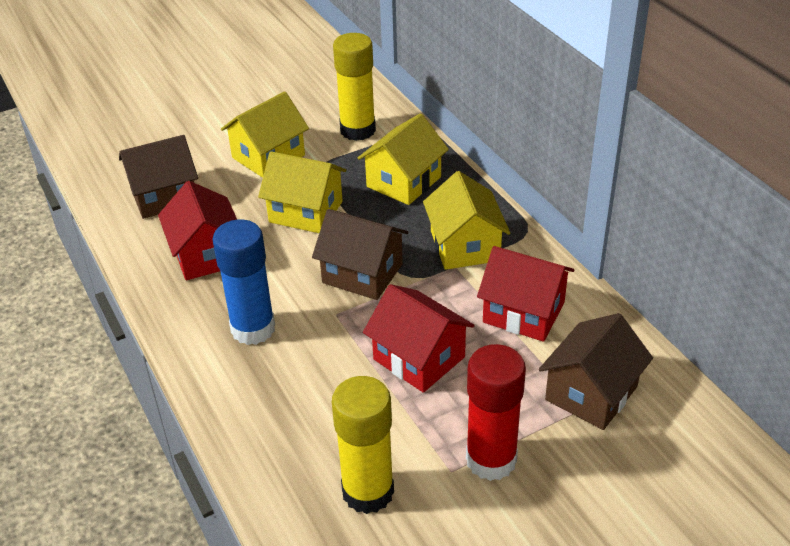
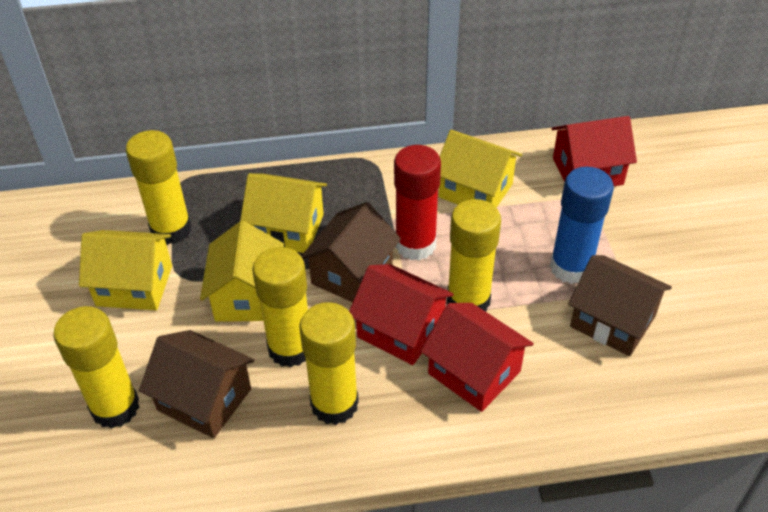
yellow glue stick: 2 -> 5

